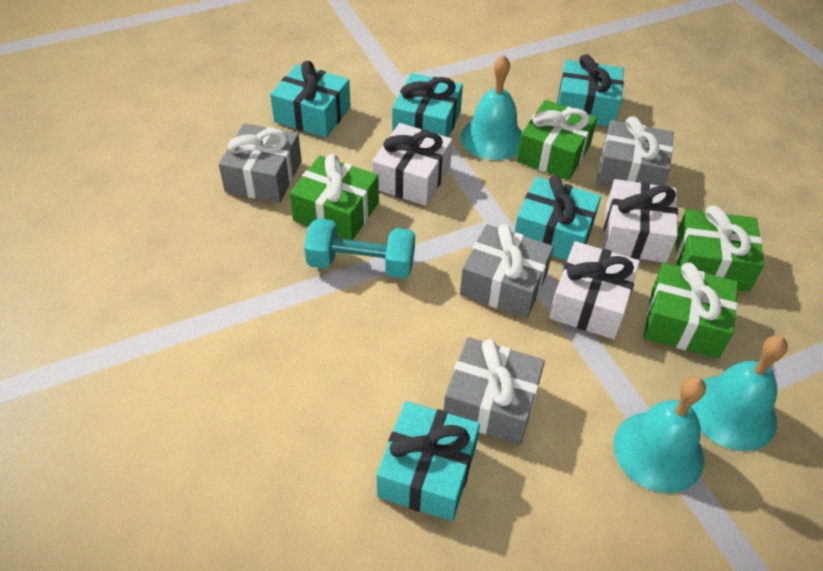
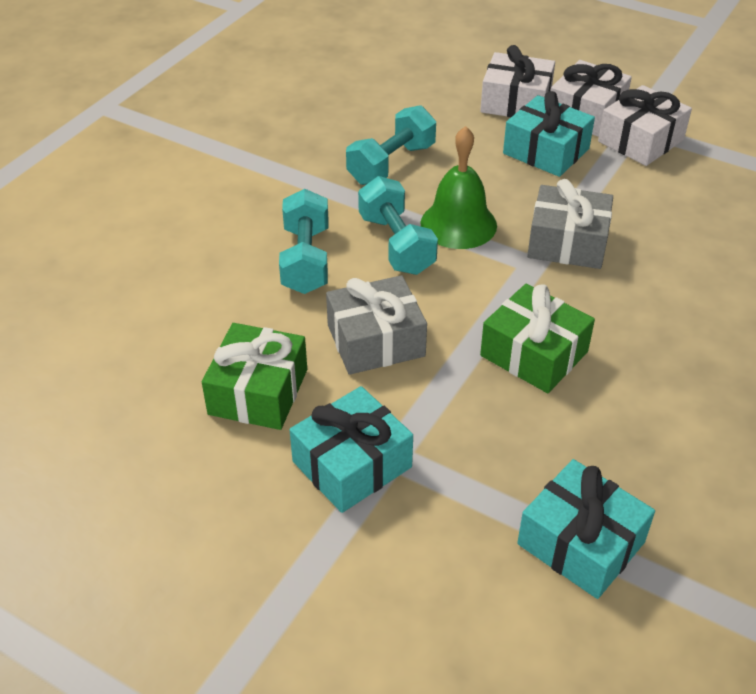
green bell: 0 -> 1
green gift: 4 -> 2
grey gift: 4 -> 2
turquoise bell: 3 -> 0
turquoise dumbbell: 1 -> 3
turquoise gift: 5 -> 3

